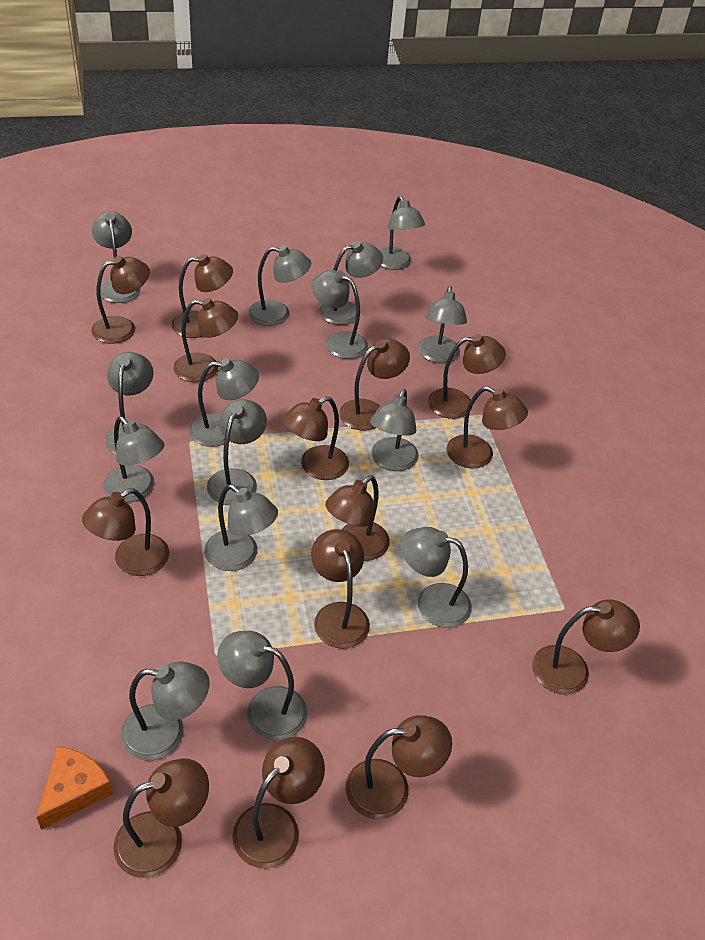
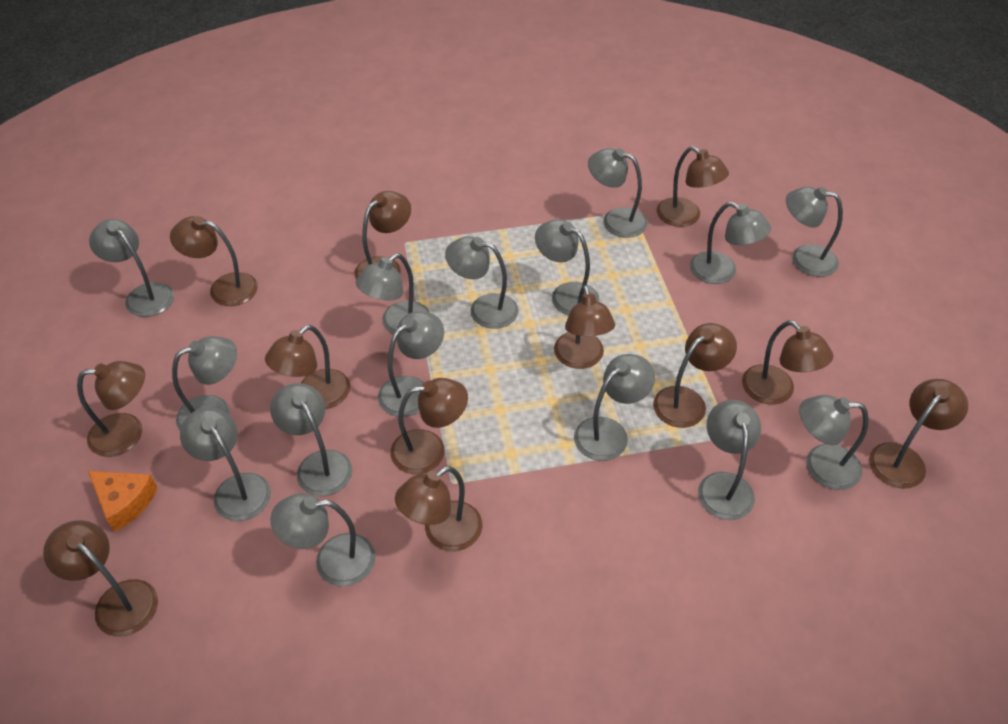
brown lamp: 14 -> 12

